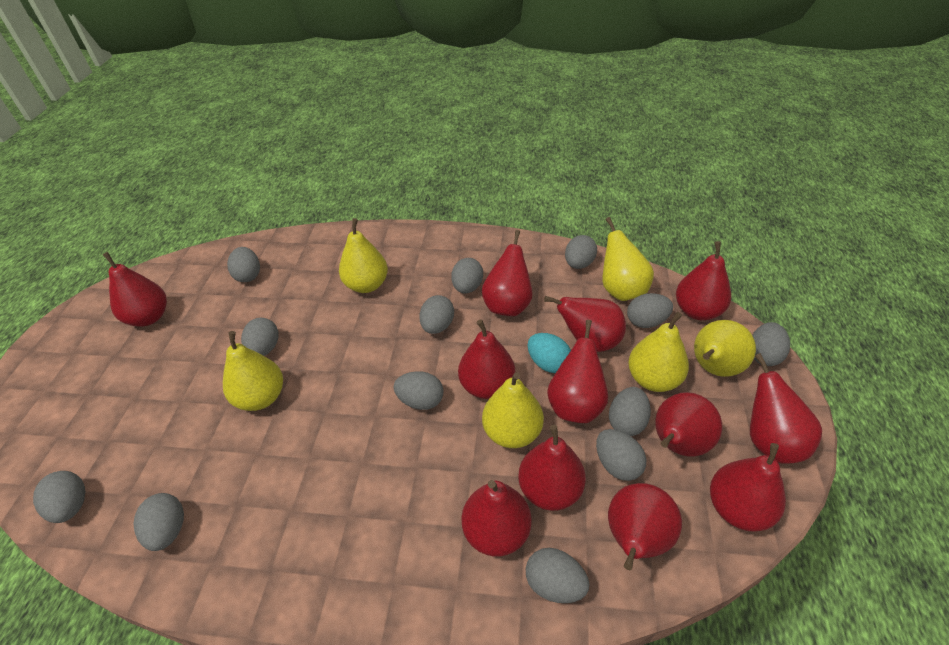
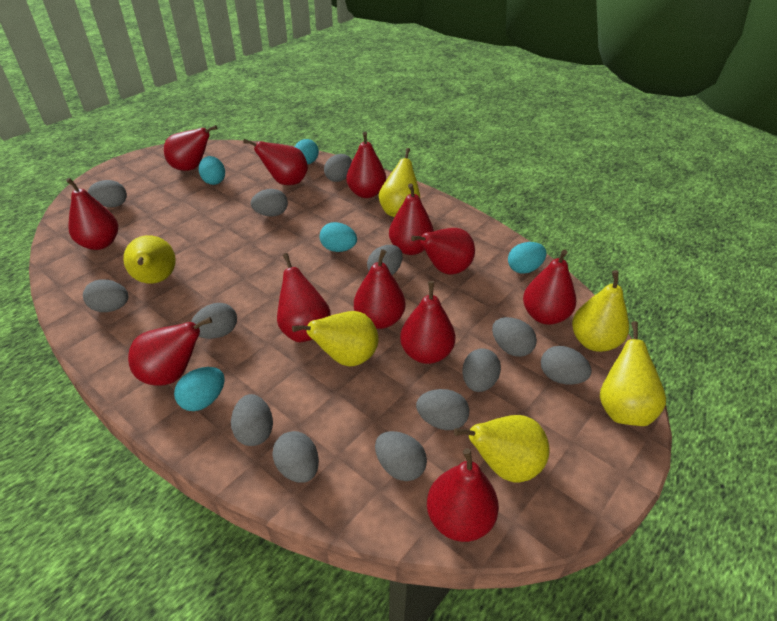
turquoise egg: 1 -> 5

